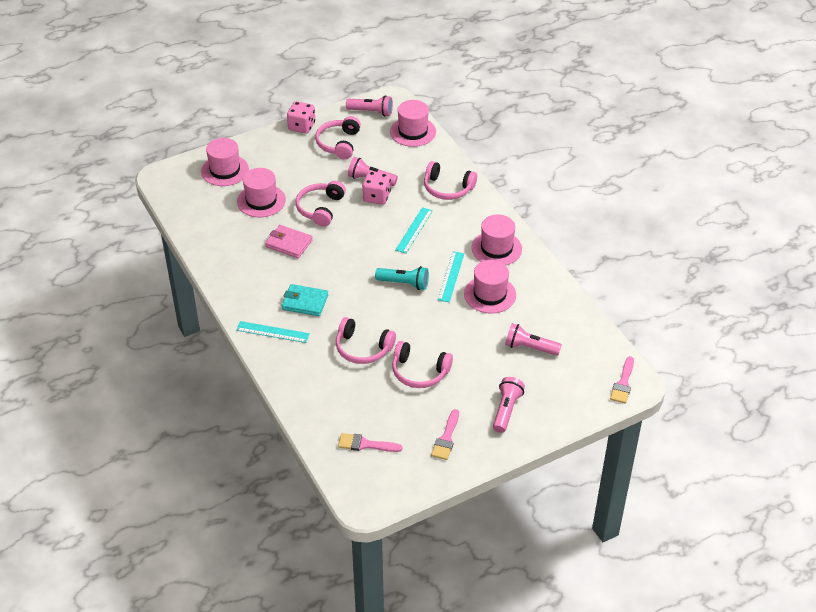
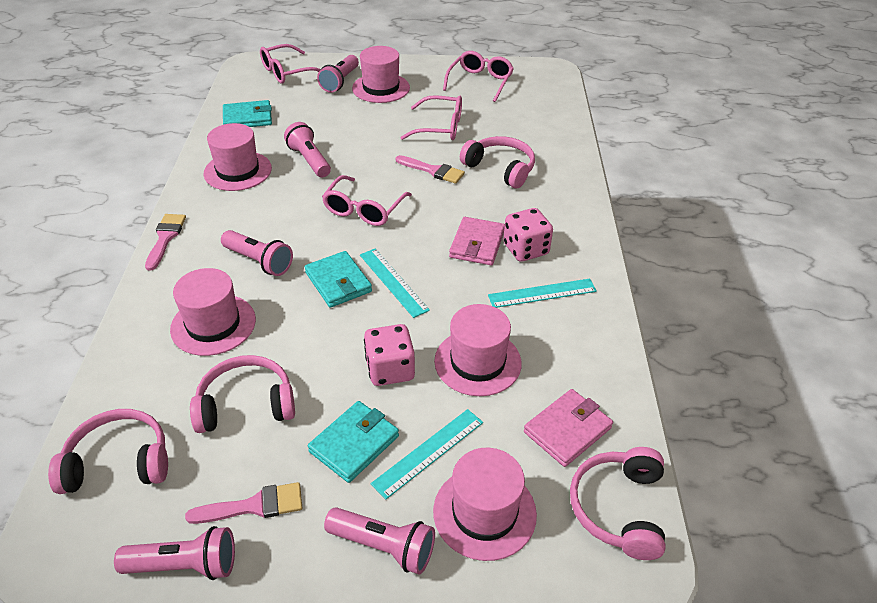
pink flashlight: 4 -> 5
pink glasses: 0 -> 4
pink headphones: 5 -> 4
pink wallet: 1 -> 2
turquoise flashlight: 1 -> 0
turquoise wallet: 1 -> 3

